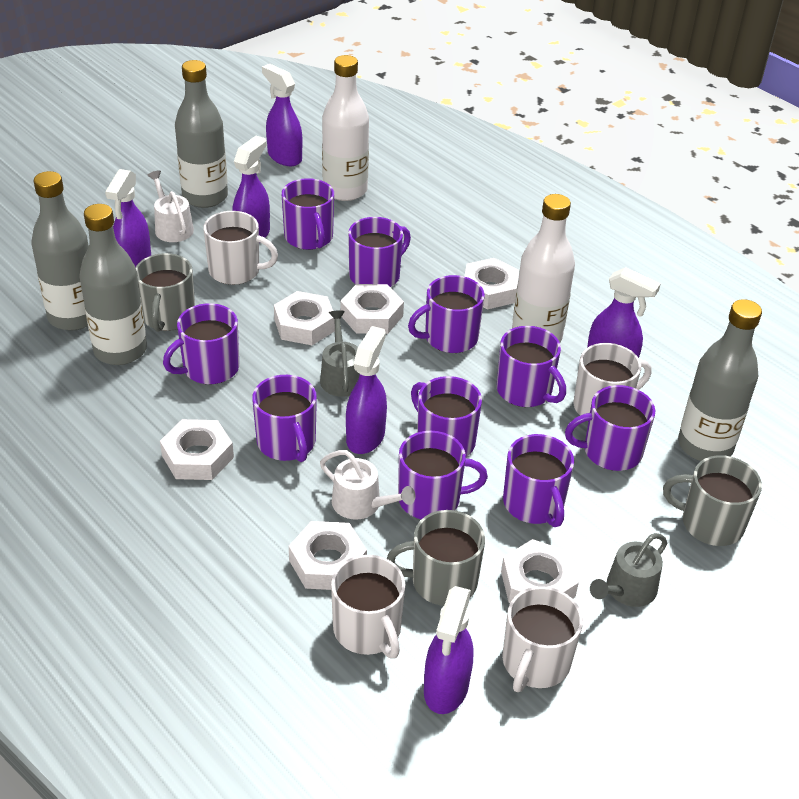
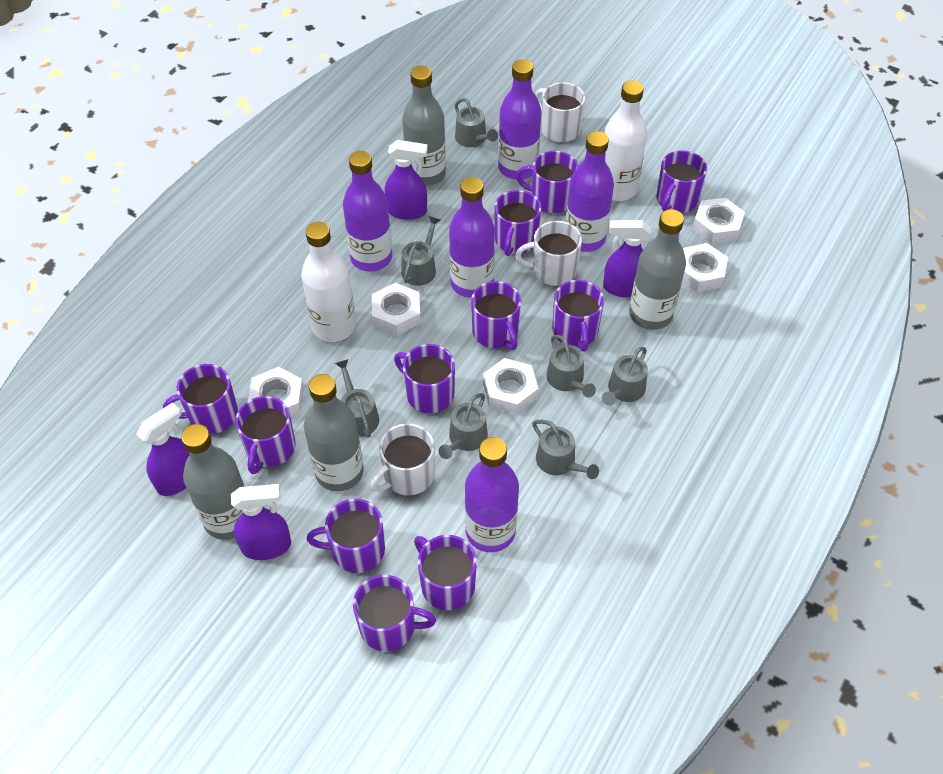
grey mug: 3 -> 0
grey watering can: 2 -> 7
purple bottle: 0 -> 5
purple mug: 10 -> 11
purple spray bottle: 6 -> 4
white mug: 4 -> 3
white nut: 6 -> 5
white watering can: 2 -> 0

